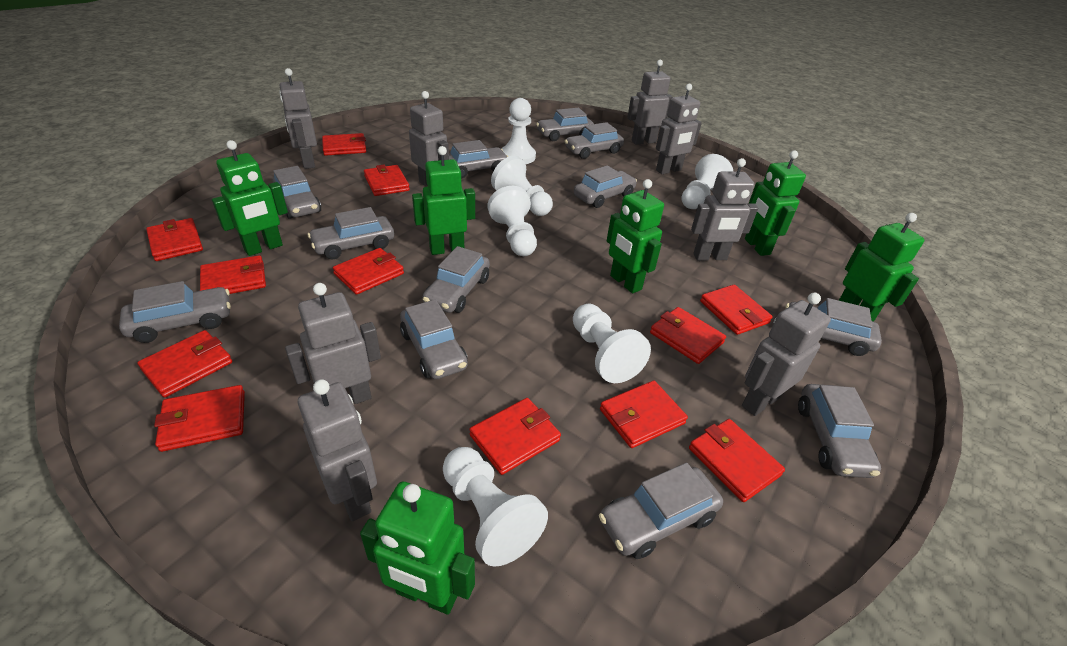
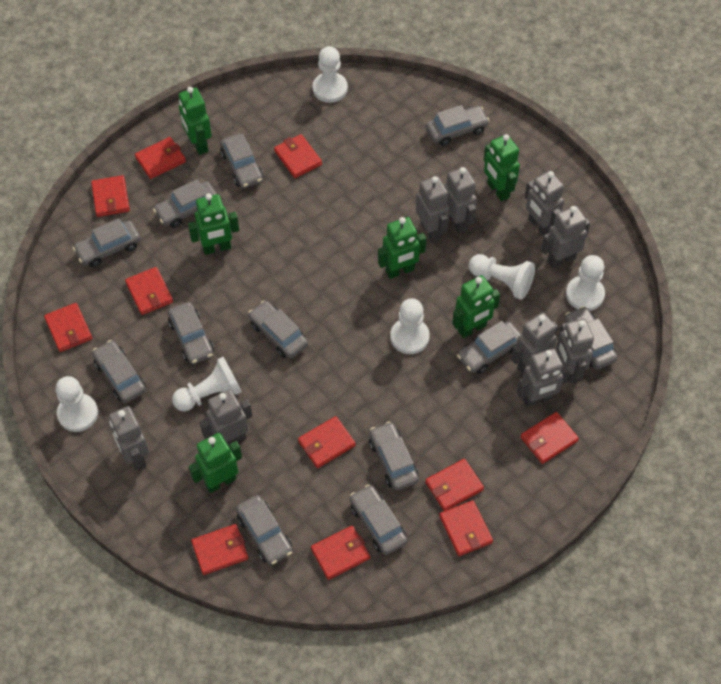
grey robot: 8 -> 9
red wallet: 12 -> 11

